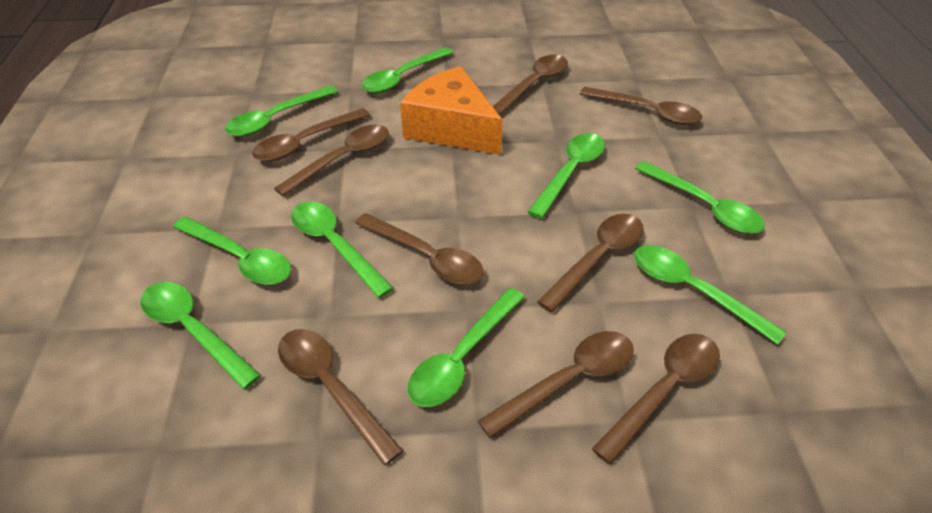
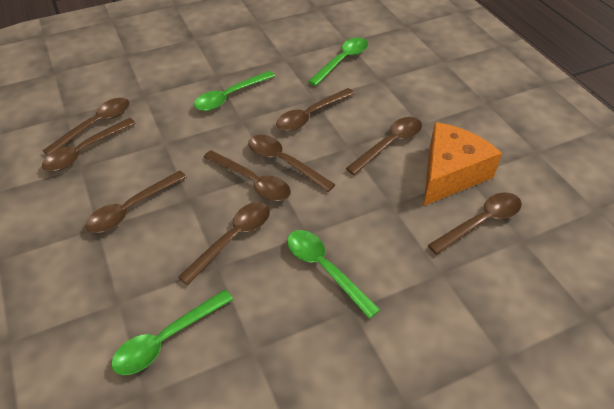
green spoon: 9 -> 4

